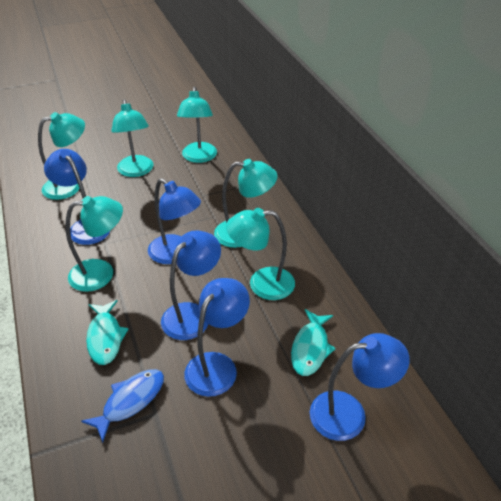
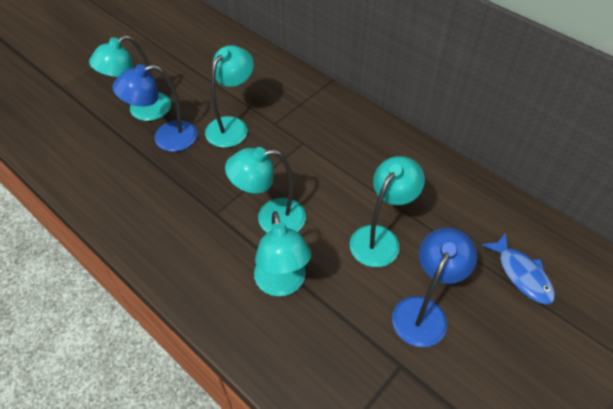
blue lamp: 5 -> 2
turquoise fish: 2 -> 0
turquoise lamp: 6 -> 5

